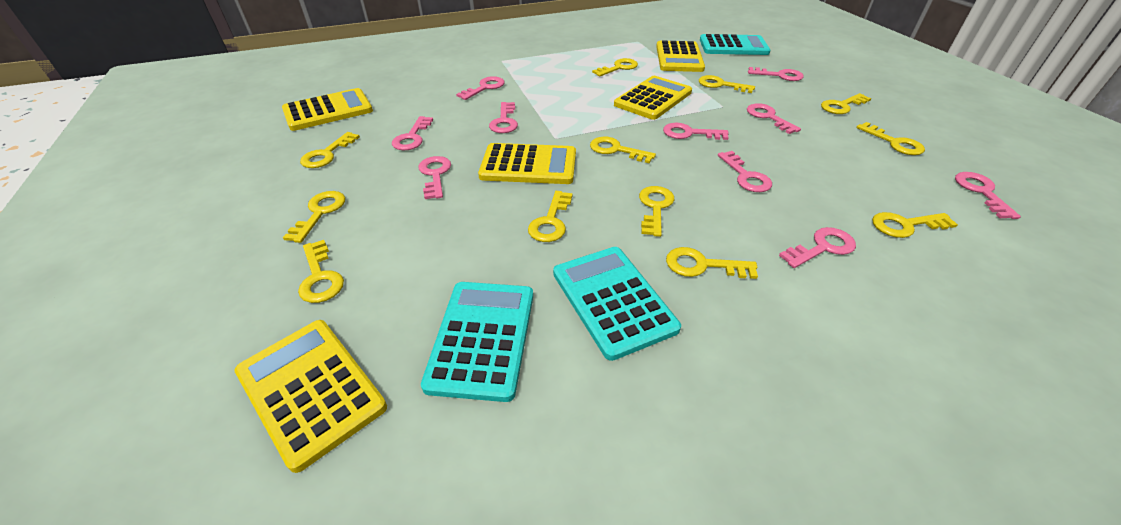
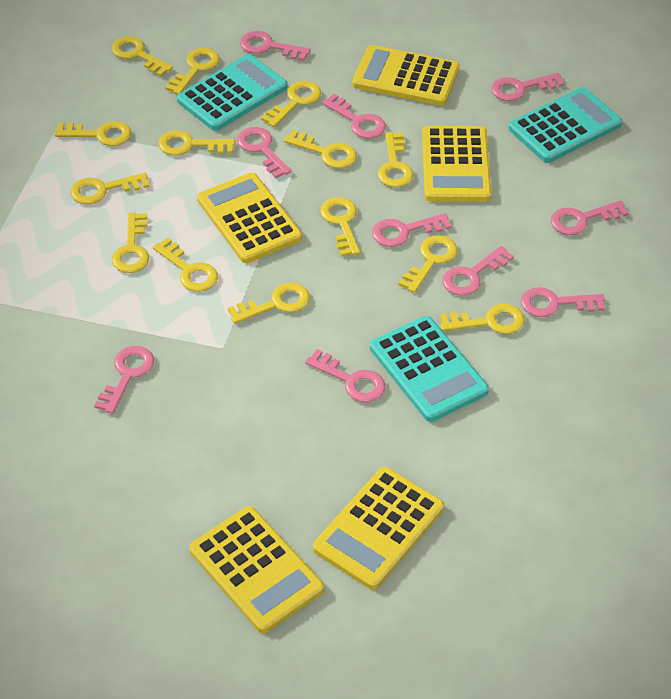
yellow key: 12 -> 14

